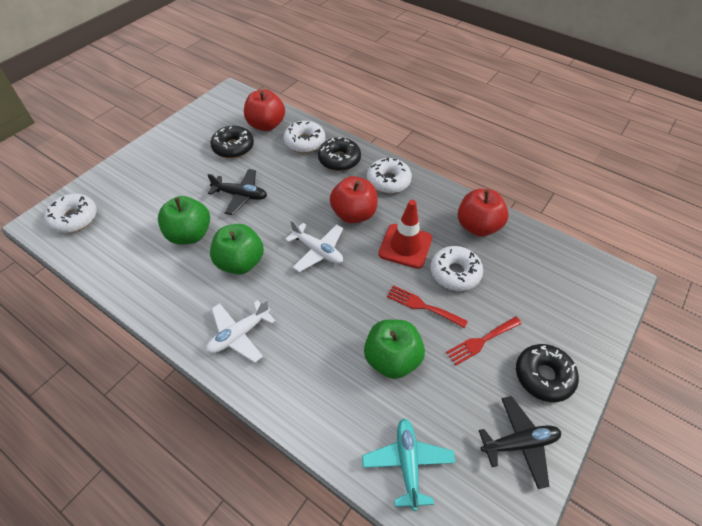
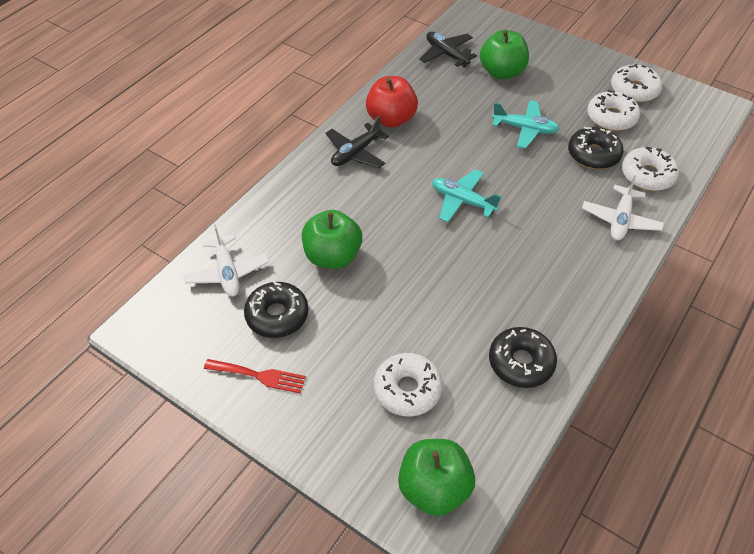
red apple: 3 -> 1
red fork: 2 -> 1
red traffic cone: 1 -> 0
turquoise plane: 1 -> 2

